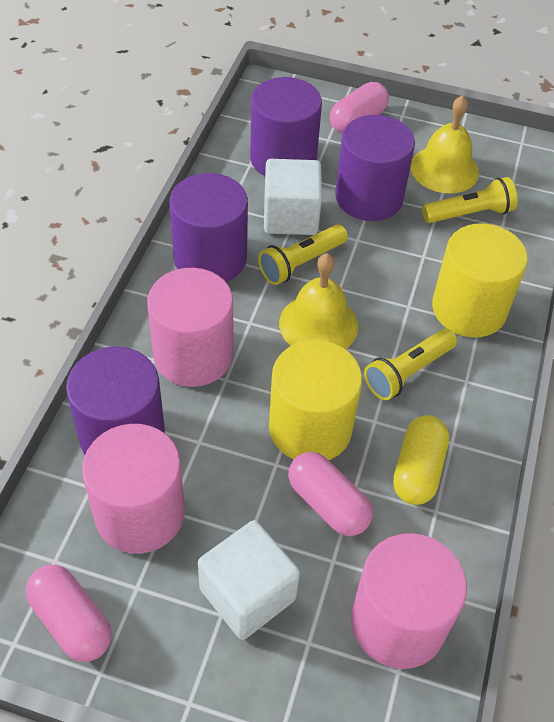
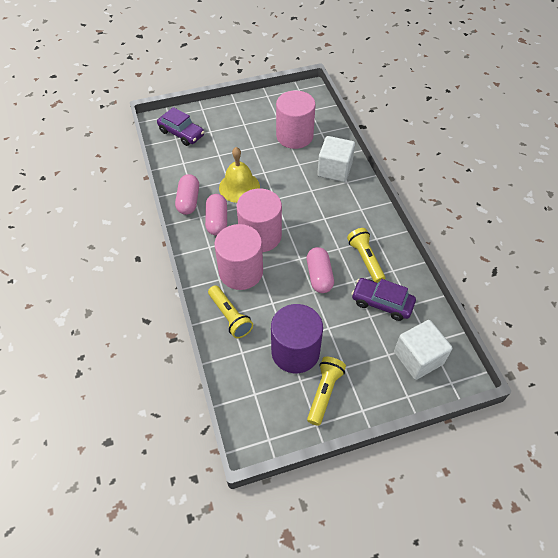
purple car: 0 -> 2
purple cylinder: 4 -> 1
yellow bell: 2 -> 1
yellow capsule: 1 -> 0
yellow cylinder: 2 -> 0

